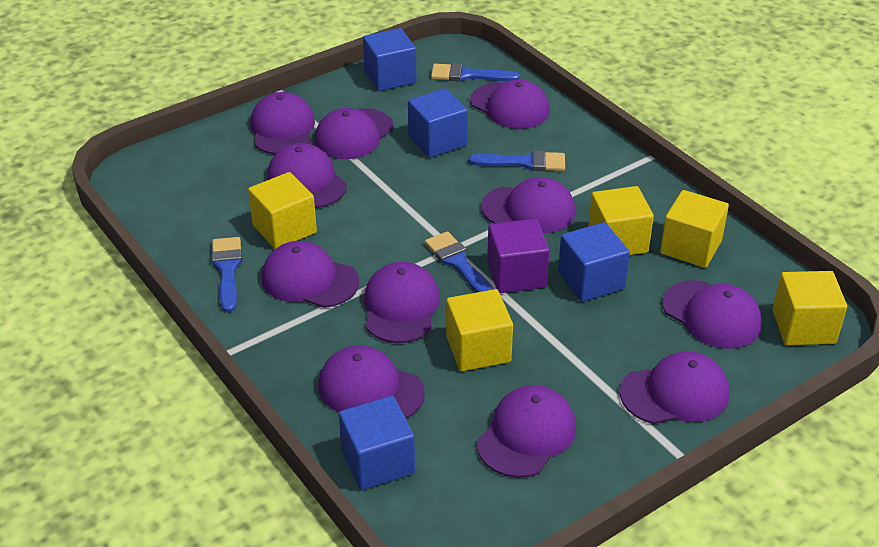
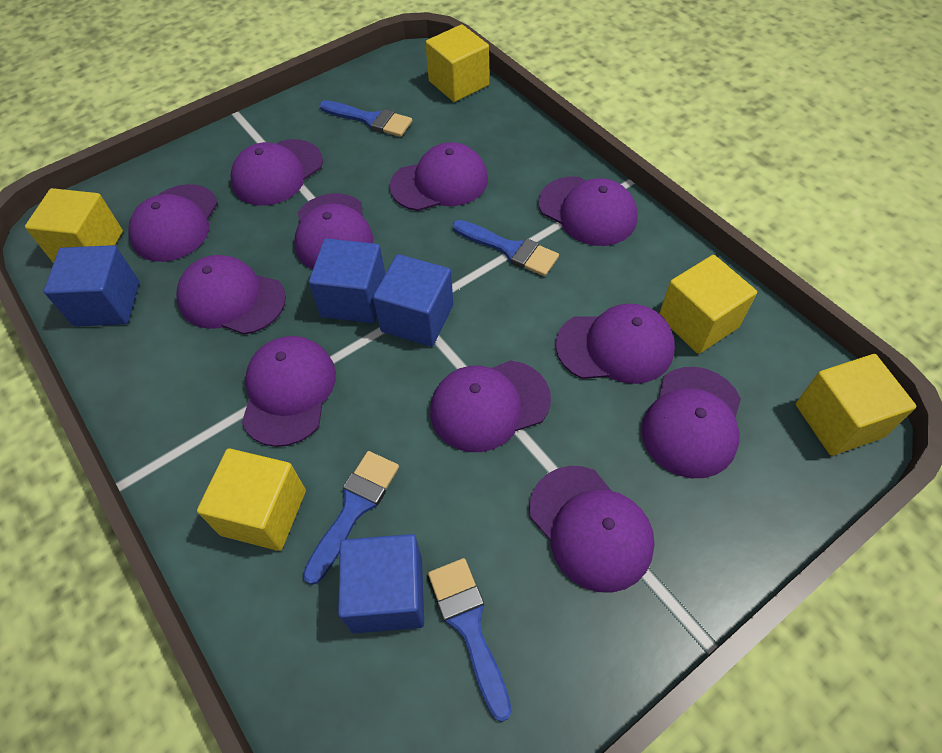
purple cube: 1 -> 0

